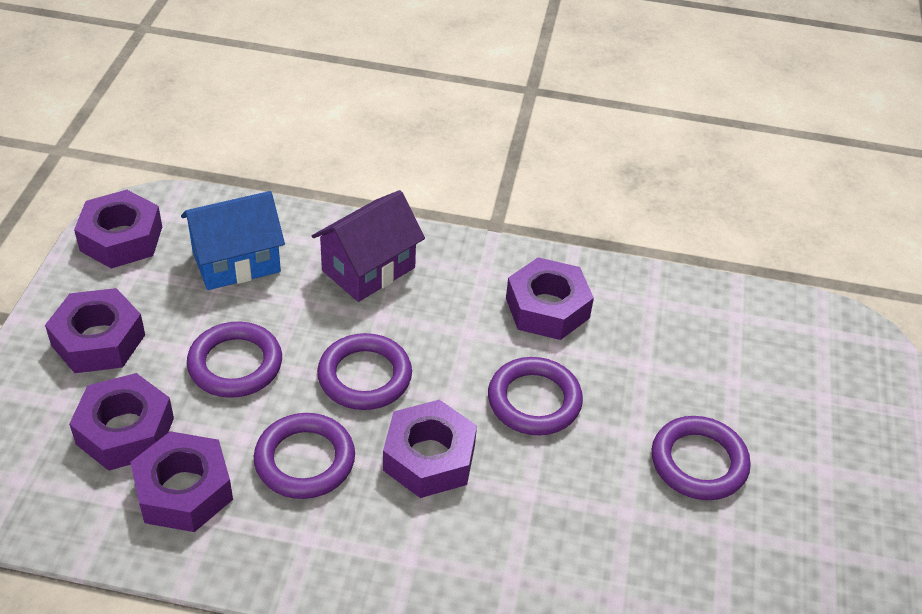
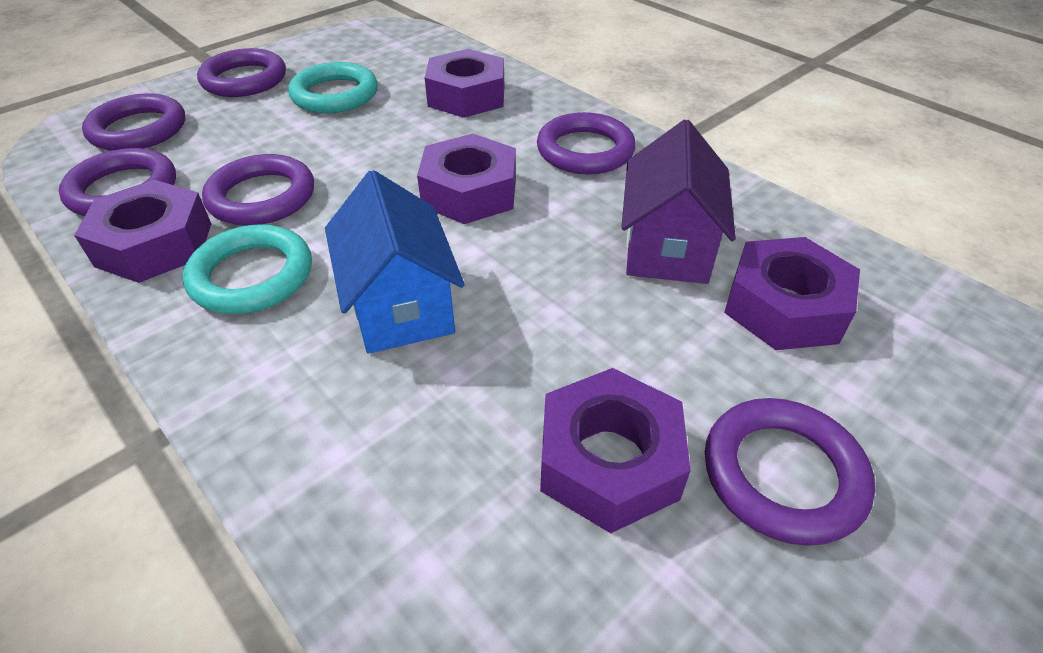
purple nut: 6 -> 5
purple ring: 5 -> 6
turquoise ring: 0 -> 2

